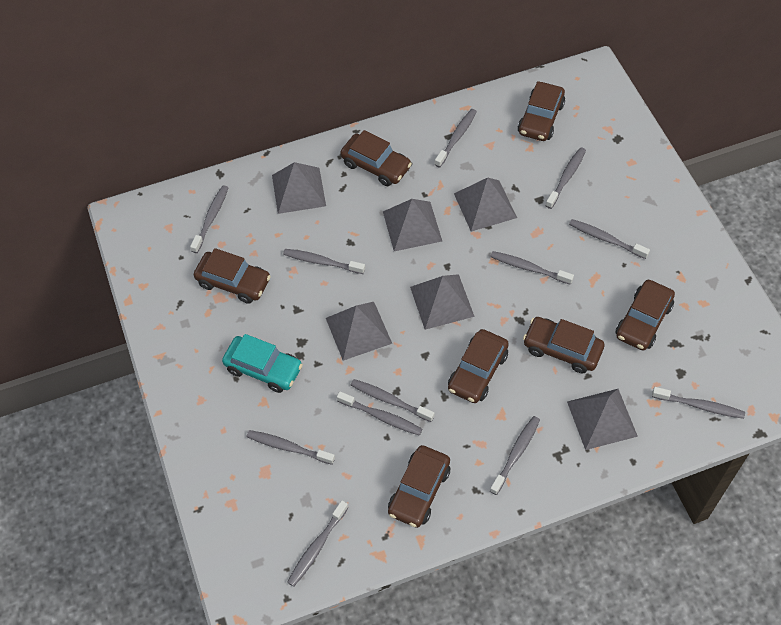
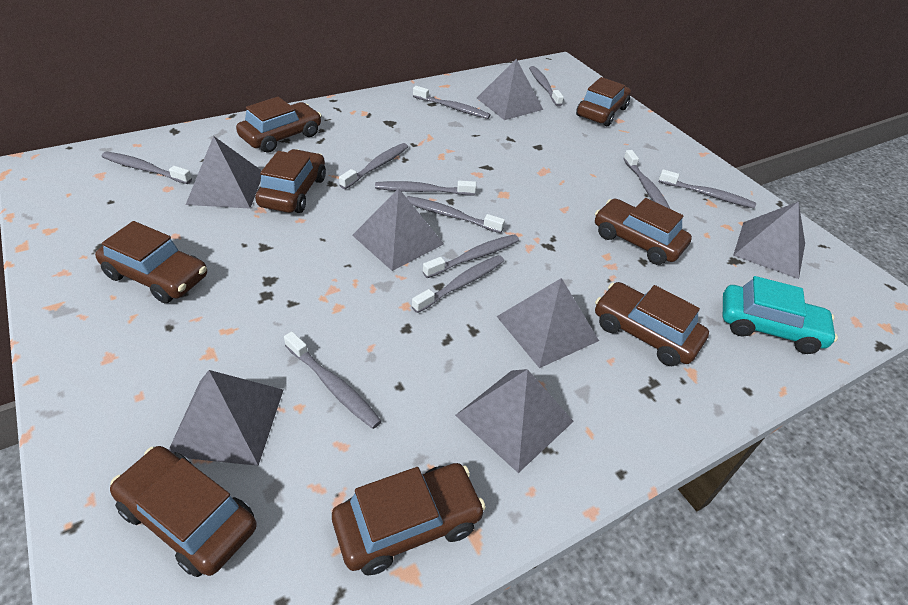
brown car: 7 -> 8
grey pyramid: 6 -> 7
grey toothbrush: 12 -> 11

